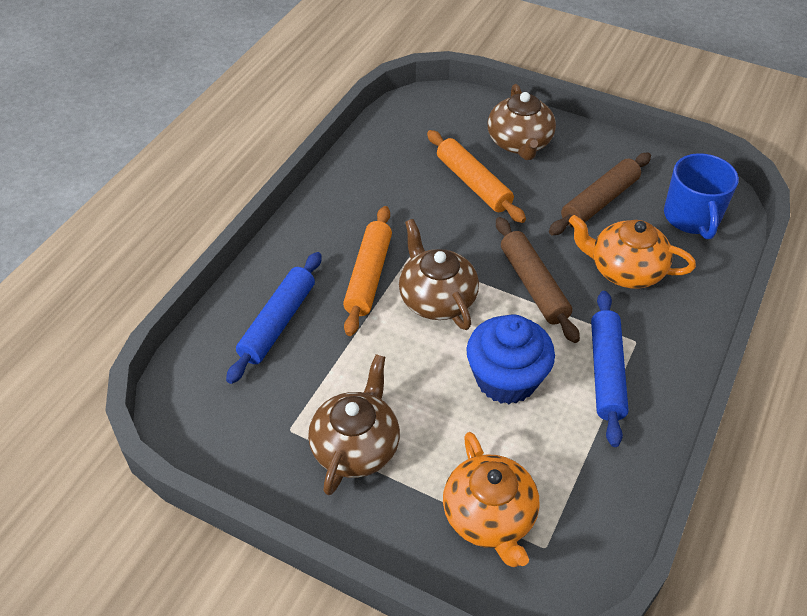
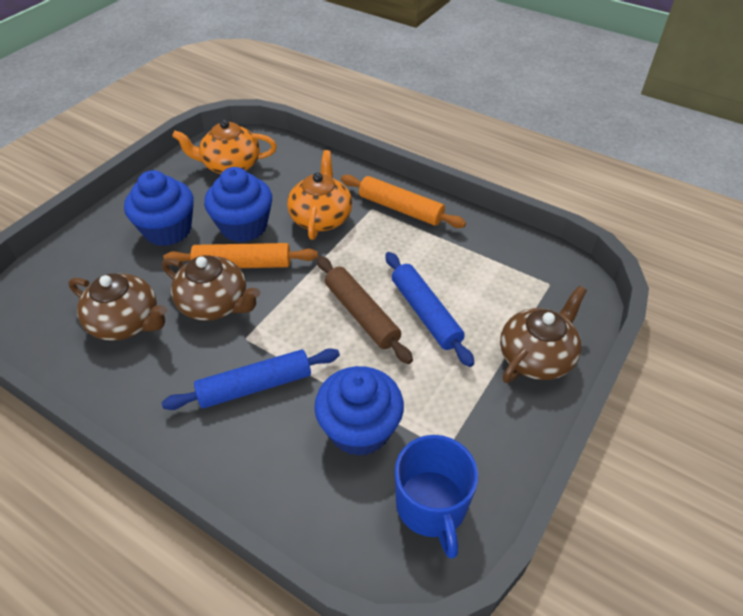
blue cupcake: 1 -> 3
brown rolling pin: 2 -> 1

